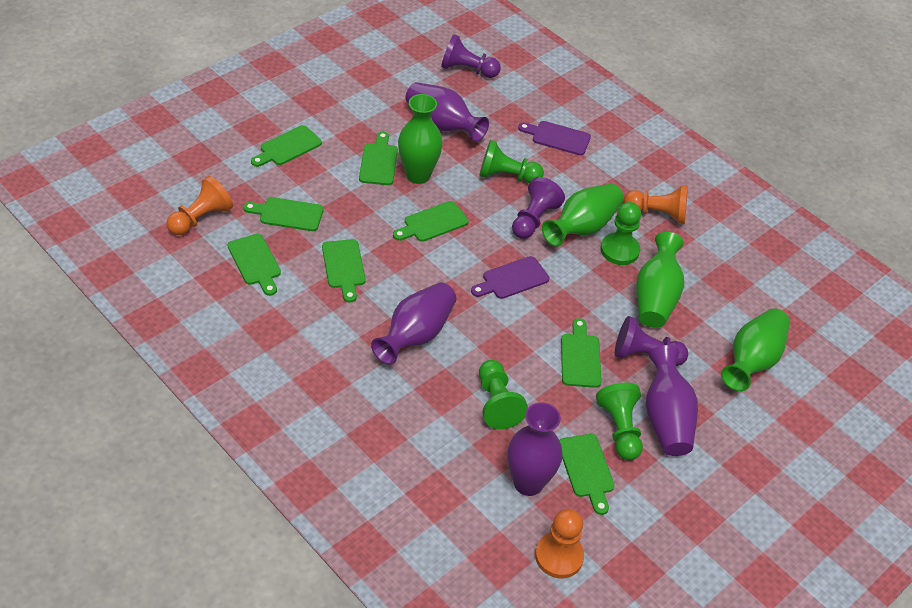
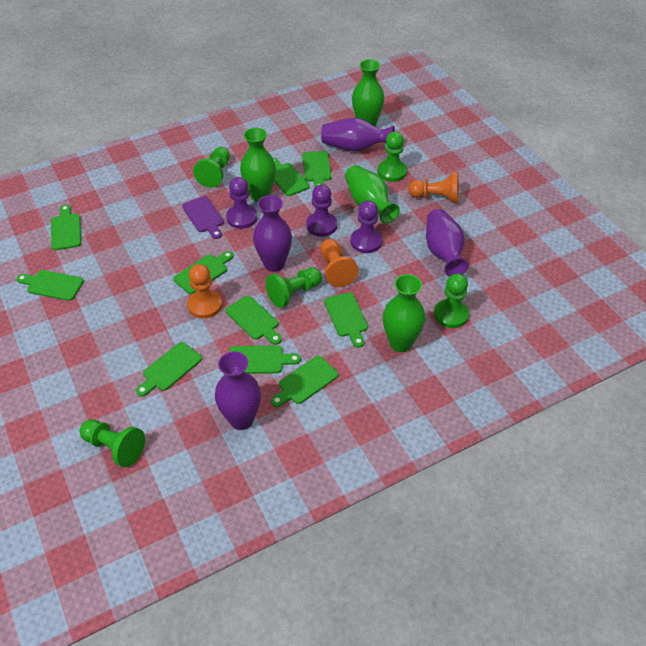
green cutting board: 8 -> 10
green pawn: 4 -> 5
purple cutting board: 2 -> 1

